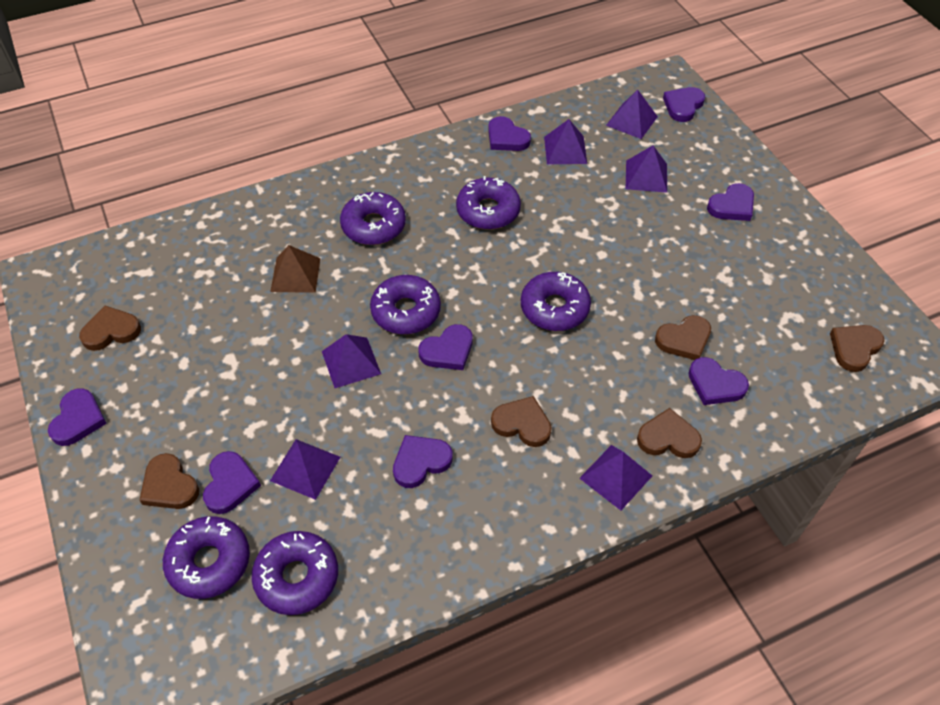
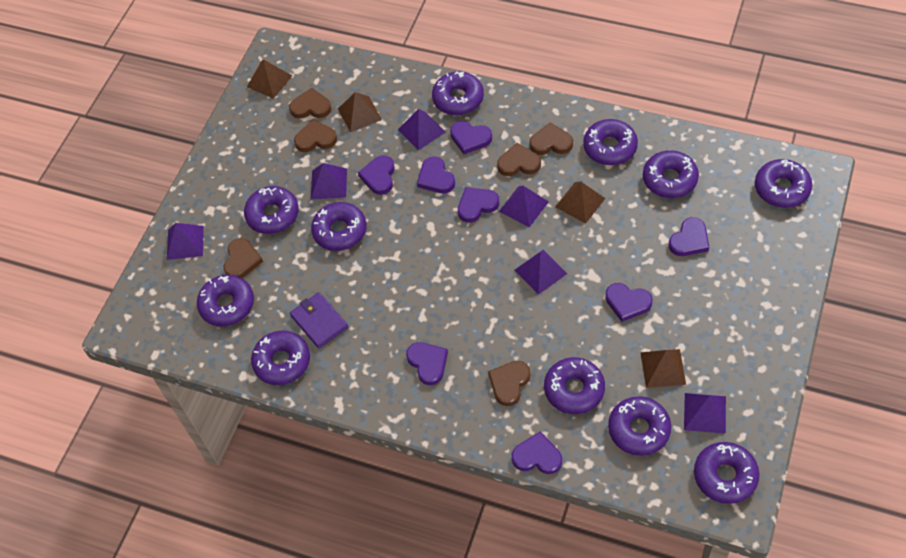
brown pyramid: 1 -> 4
purple donut: 6 -> 11
purple wallet: 0 -> 1

